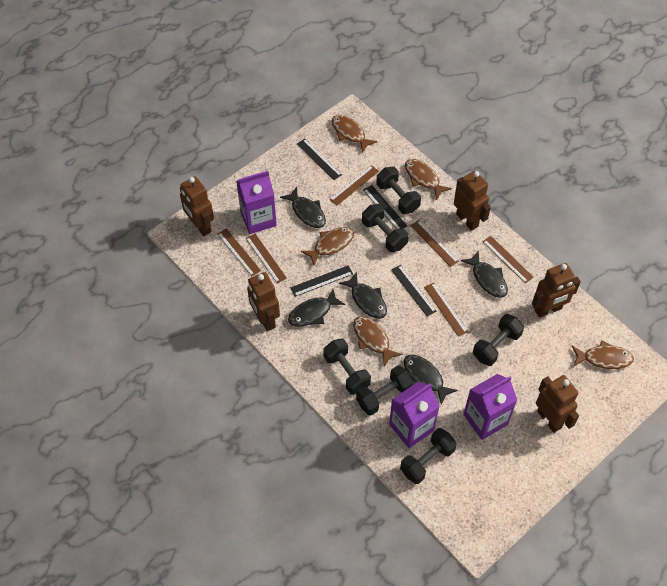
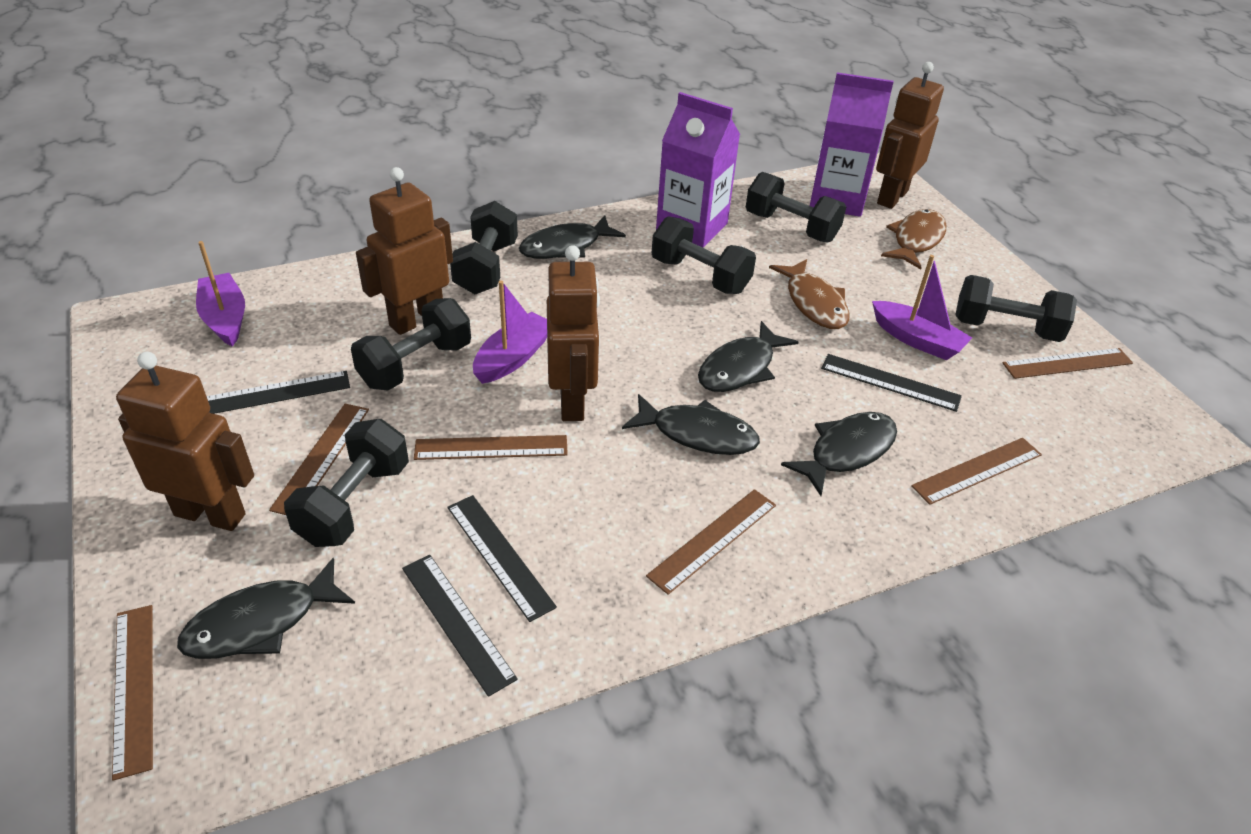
brown fish: 5 -> 2
brown robot: 5 -> 4
purple boat: 0 -> 3
purple carton: 3 -> 2

